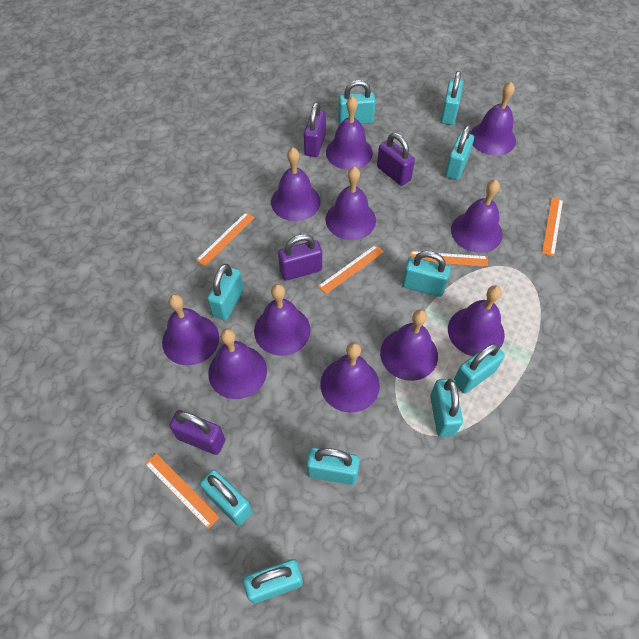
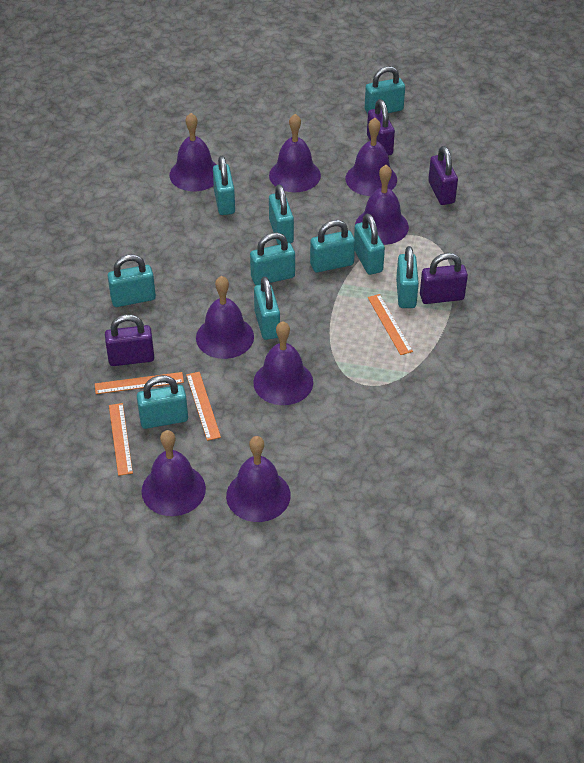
orange ruler: 5 -> 4
purple bell: 11 -> 8

